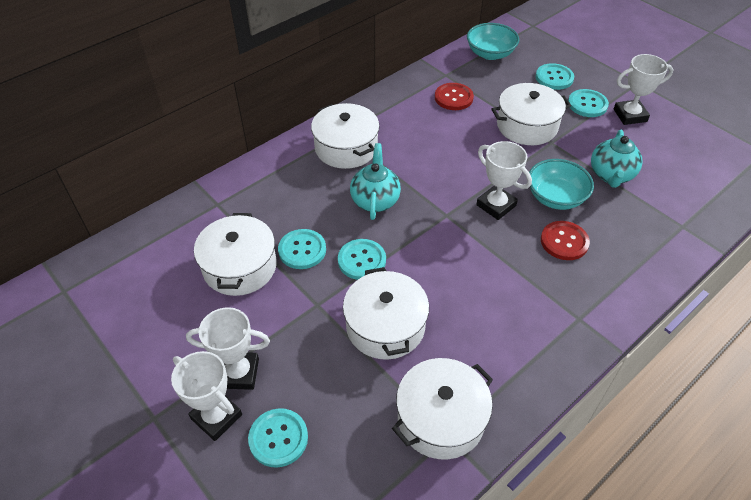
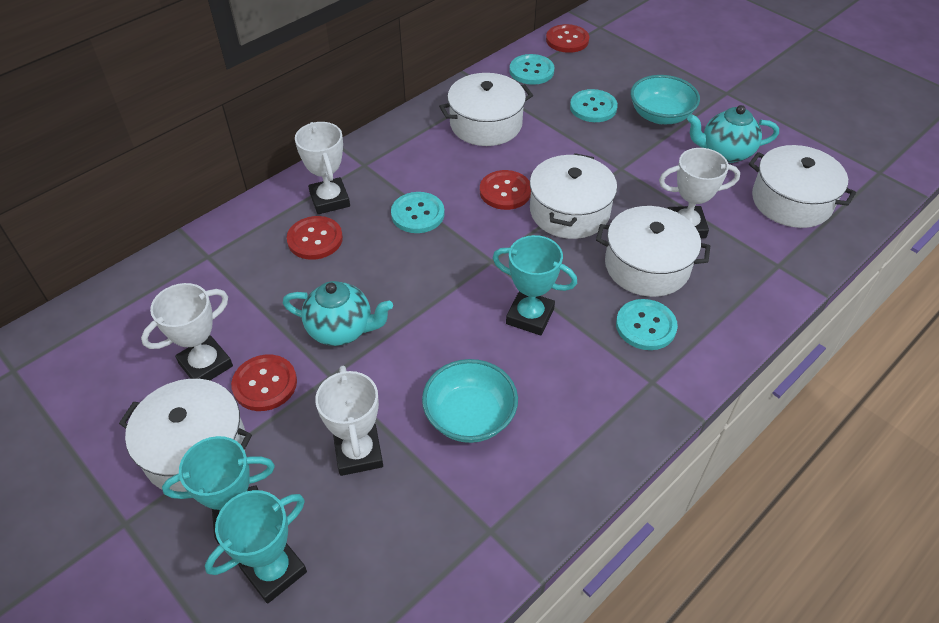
red button: 2 -> 4
turquoise button: 5 -> 4
turquoise trophy: 0 -> 3

